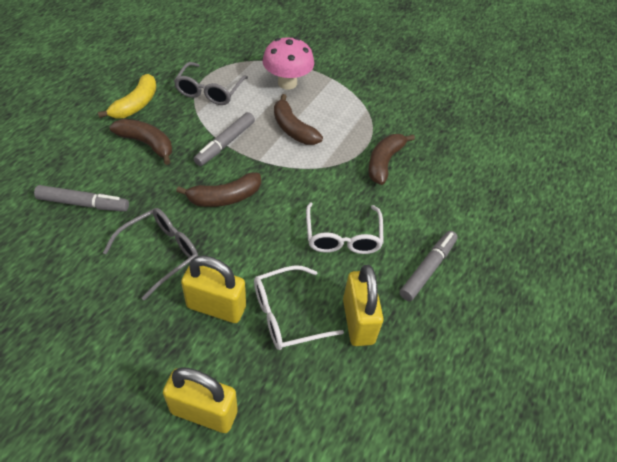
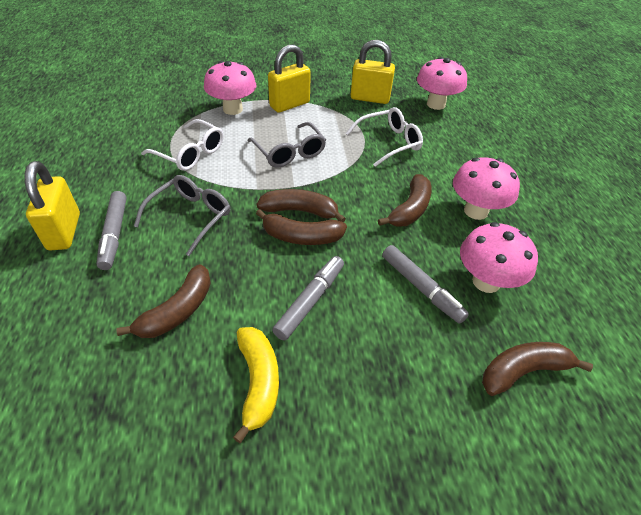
brown banana: 4 -> 5
pink mushroom: 1 -> 4

